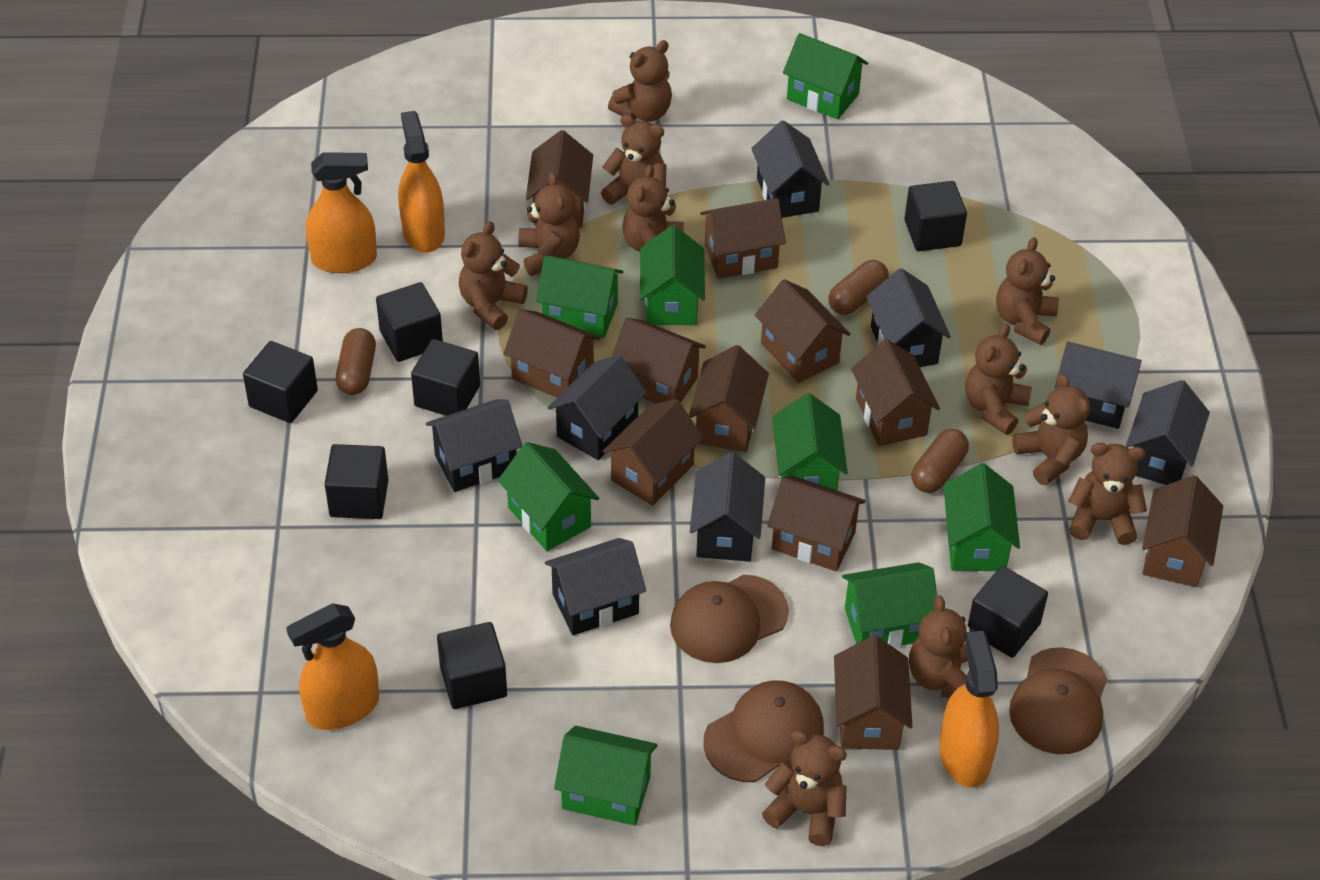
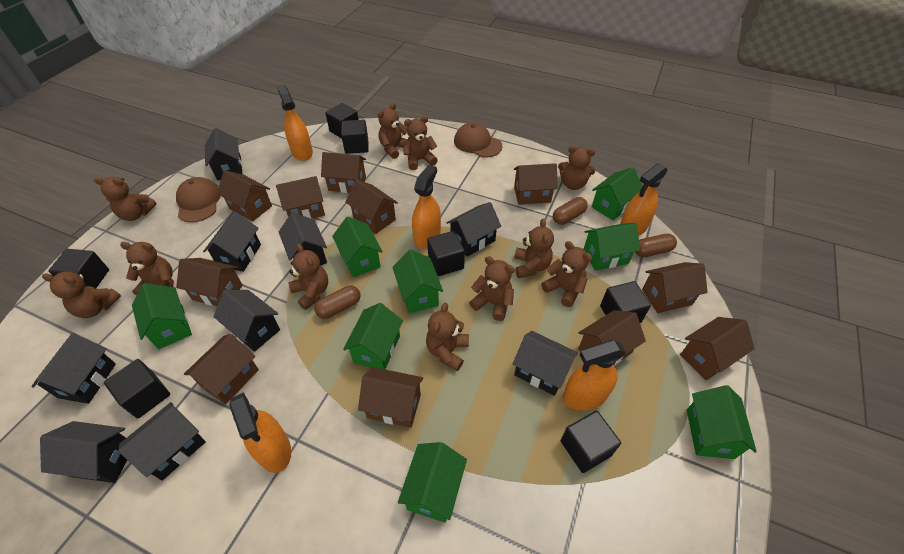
black house: 8 -> 9
brown cap: 3 -> 2
orange spray bottle: 4 -> 5

